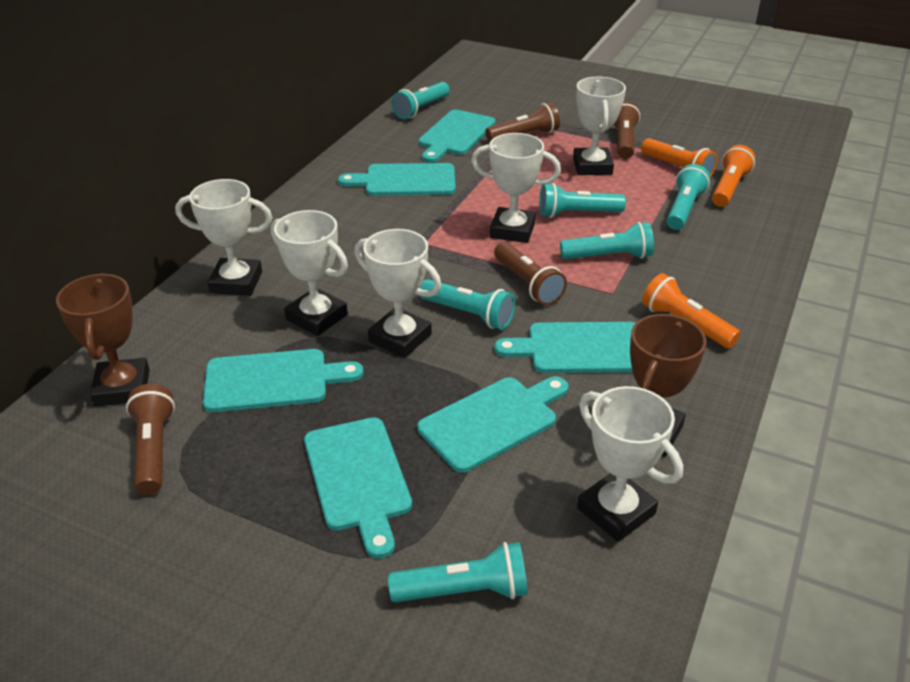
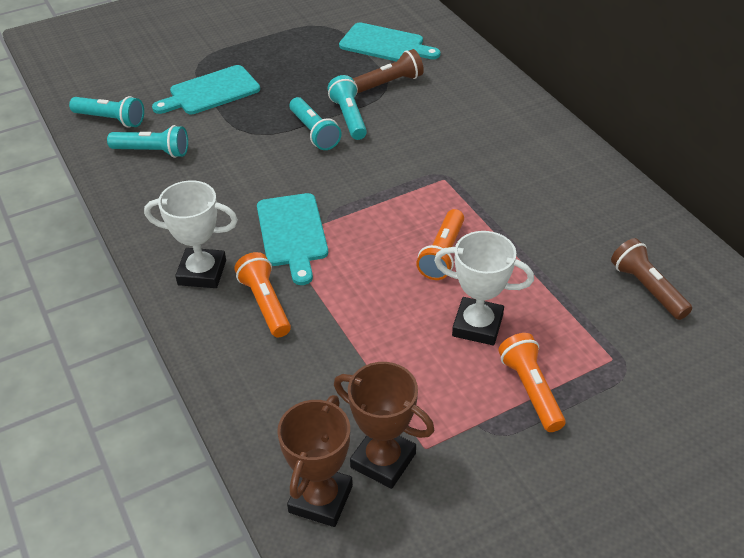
brown flashlight: 4 -> 2
turquoise cutting board: 6 -> 3
turquoise flashlight: 6 -> 4
white trophy: 6 -> 2

